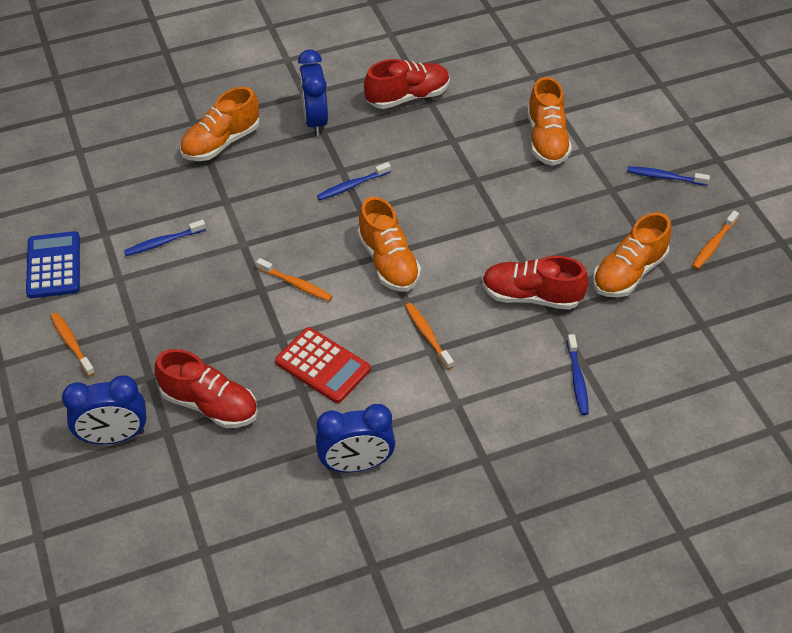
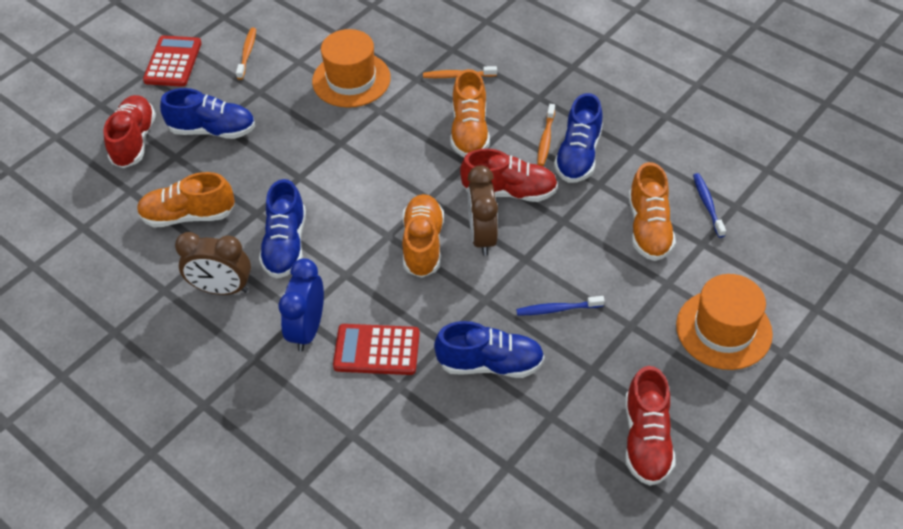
blue calculator: 1 -> 0
blue clock: 3 -> 1
blue shoe: 0 -> 4
blue toothbrush: 4 -> 2
brown clock: 0 -> 2
orange hat: 0 -> 2
orange toothbrush: 4 -> 3
red calculator: 1 -> 2

